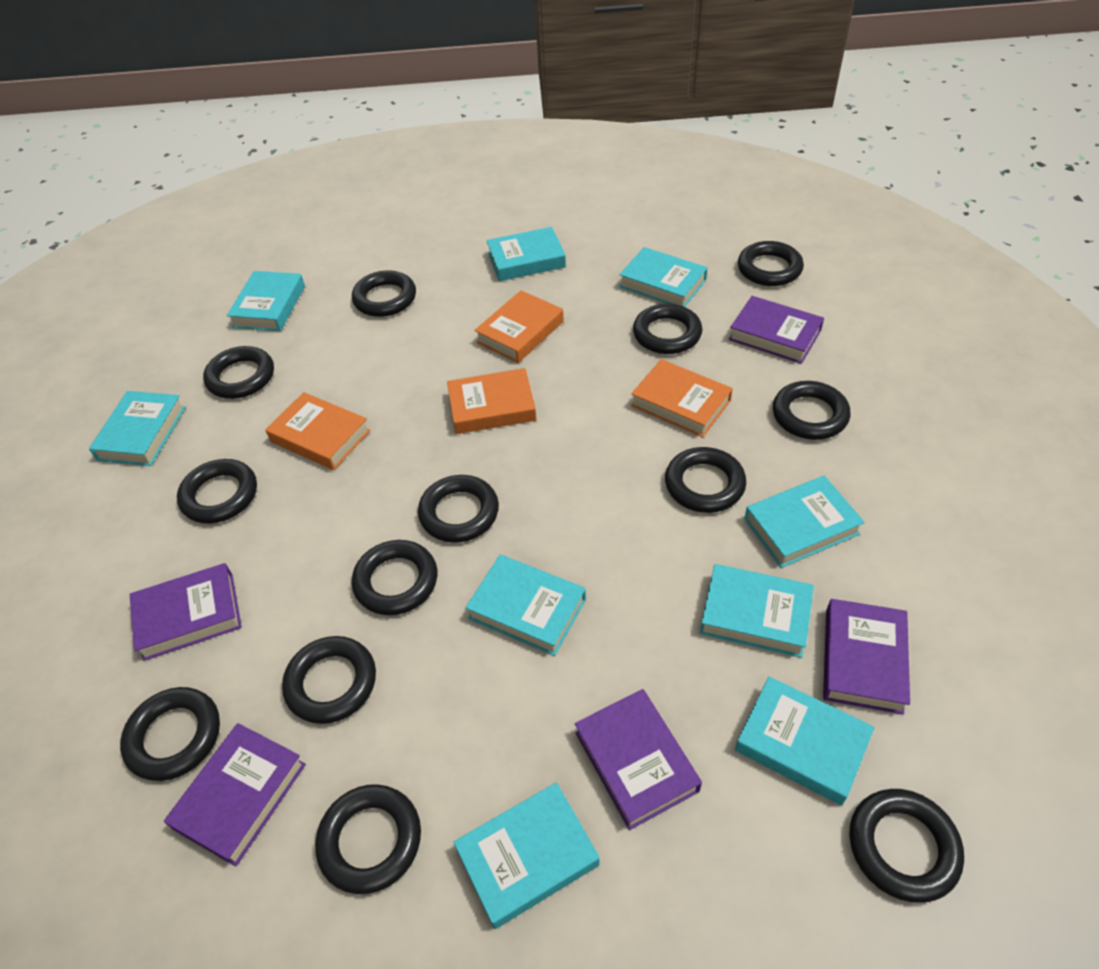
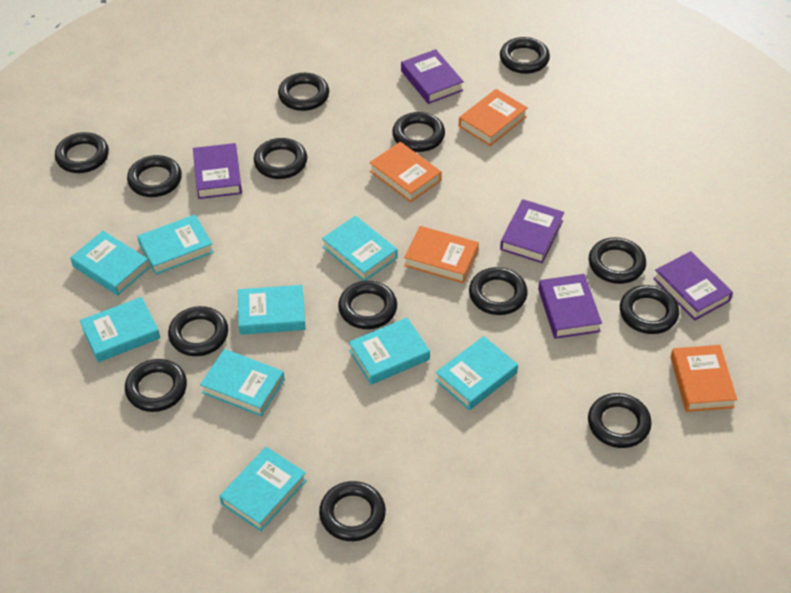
black ring: 13 -> 14

